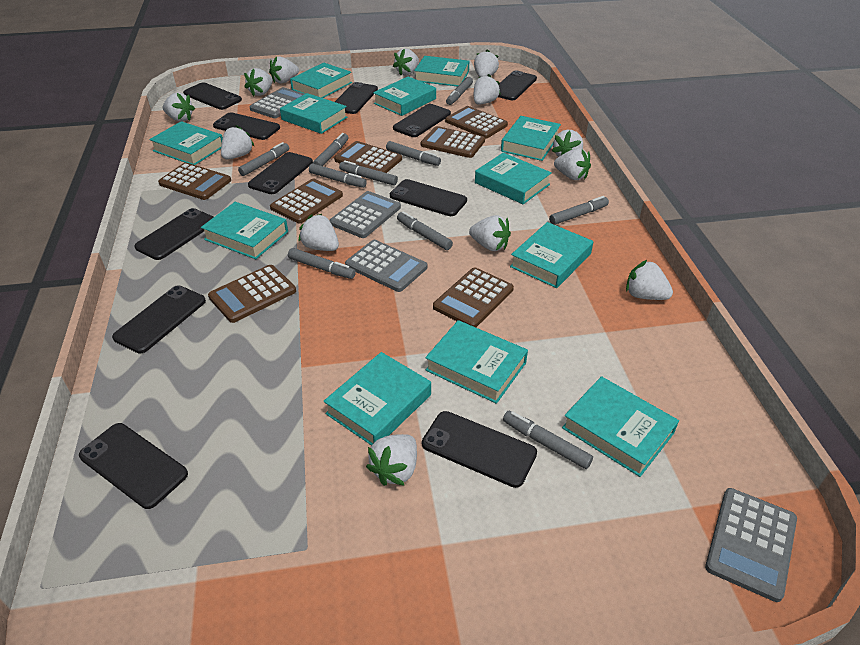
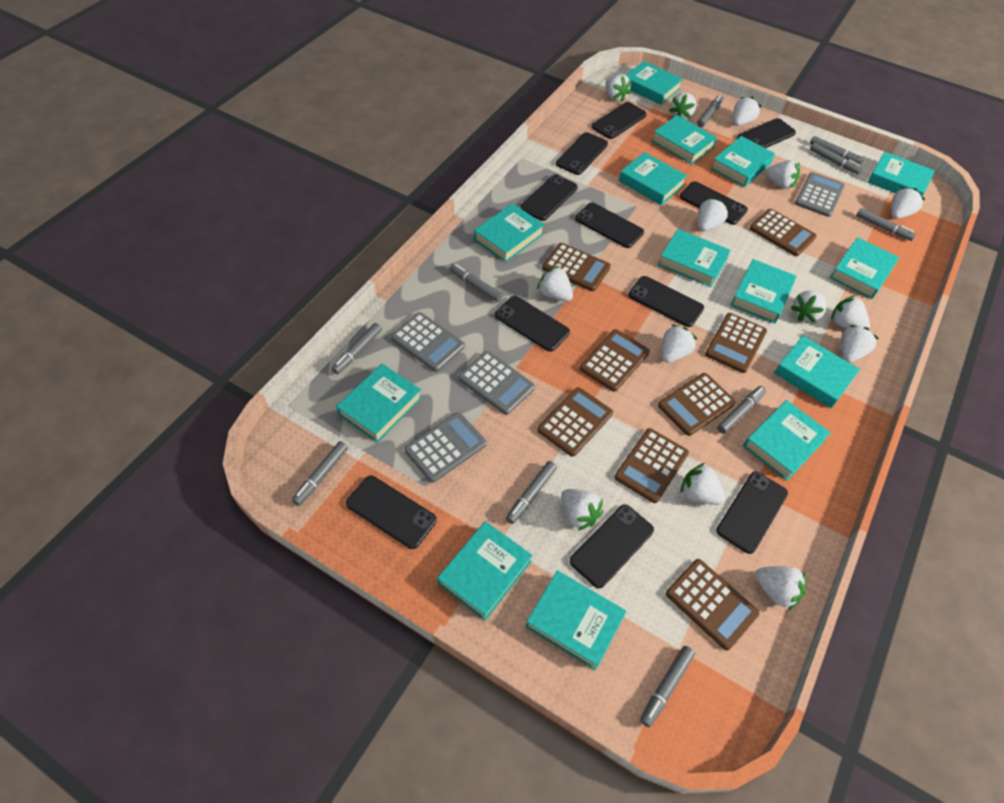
brown calculator: 7 -> 8
turquoise book: 12 -> 14
white strawberry: 13 -> 14

